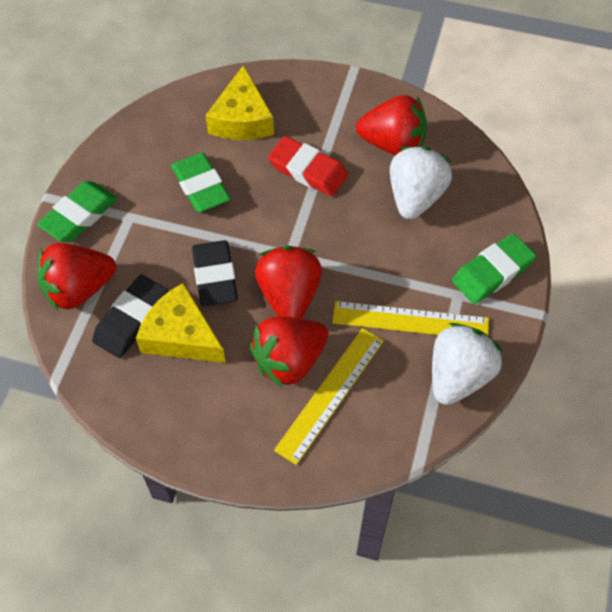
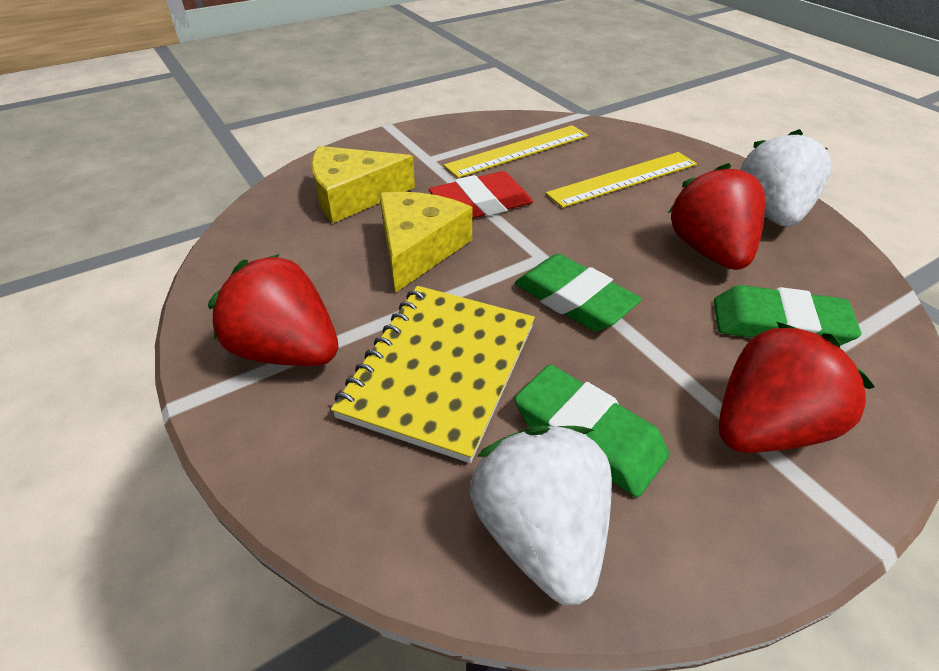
black eraser: 2 -> 0
red strawberry: 4 -> 3
yellow notebook: 0 -> 1

